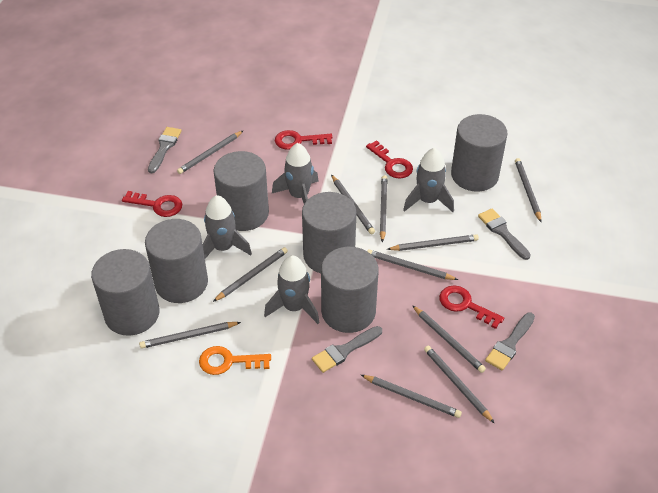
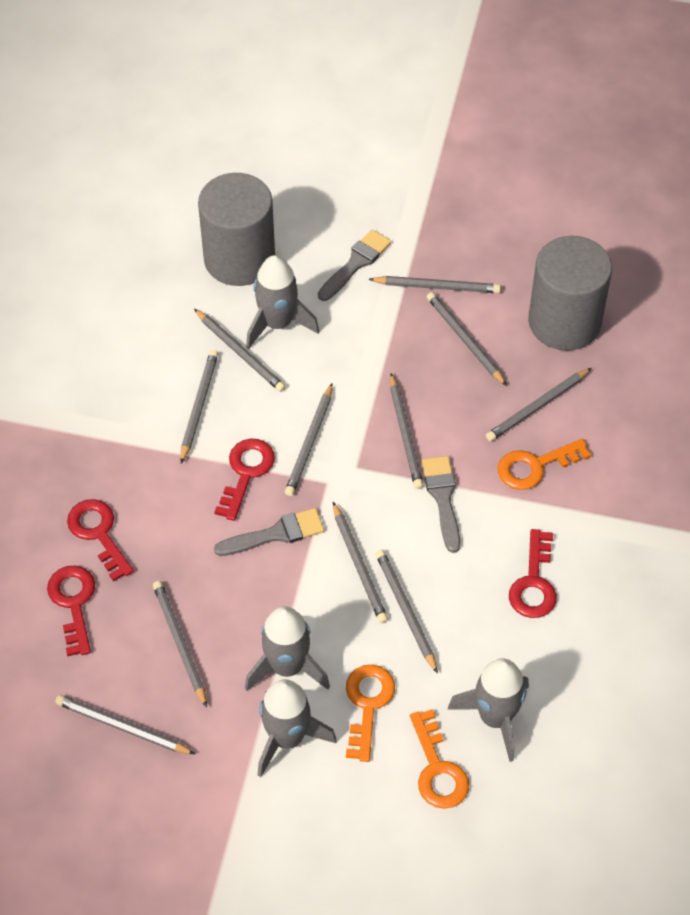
grey brush: 4 -> 3
grey cylinder: 6 -> 2
orange key: 1 -> 3

